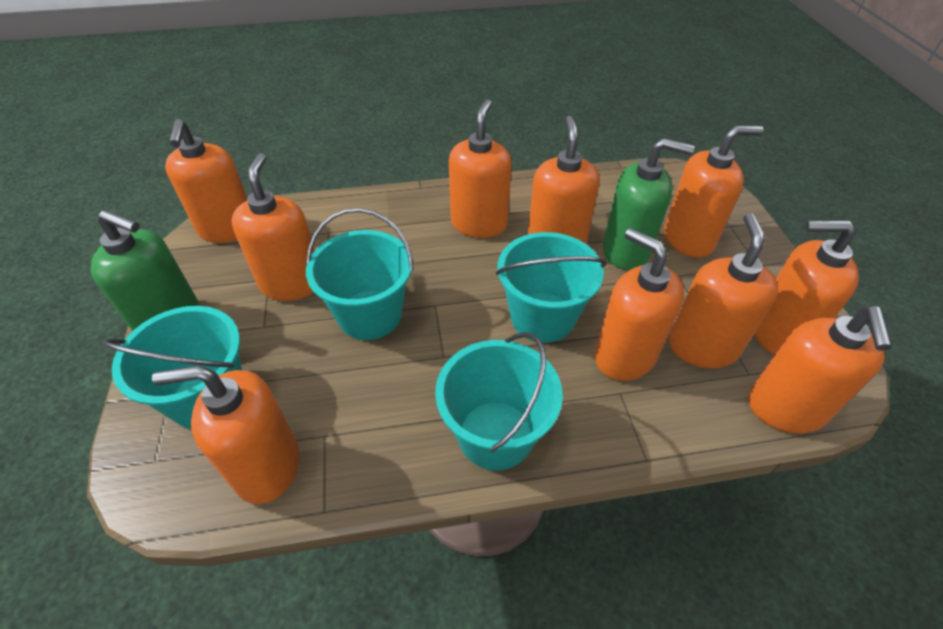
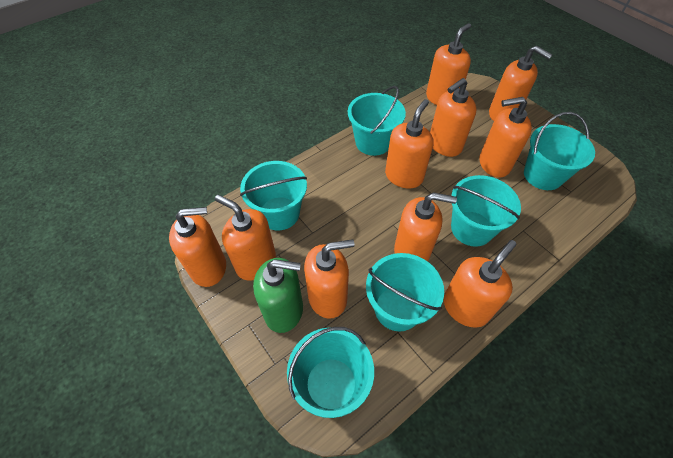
green soap dispenser: 2 -> 1
turquoise bucket: 4 -> 6

